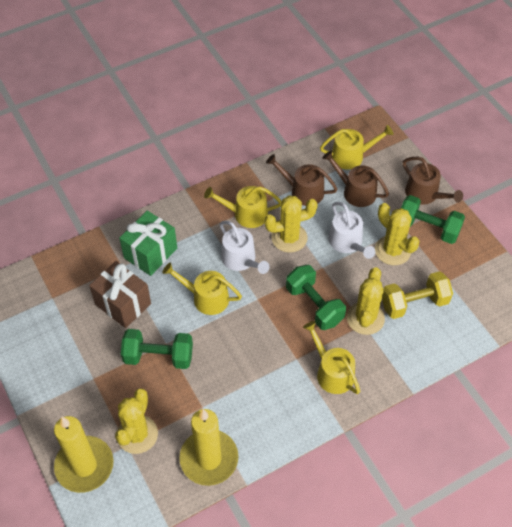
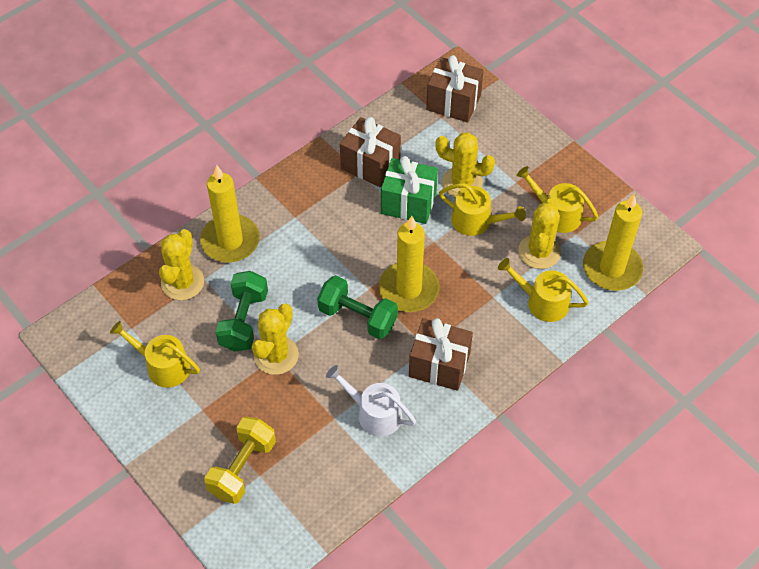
brown gift: 1 -> 3
brown watering can: 3 -> 0
green dumbbell: 3 -> 2
white watering can: 2 -> 1
yellow candle: 2 -> 3

